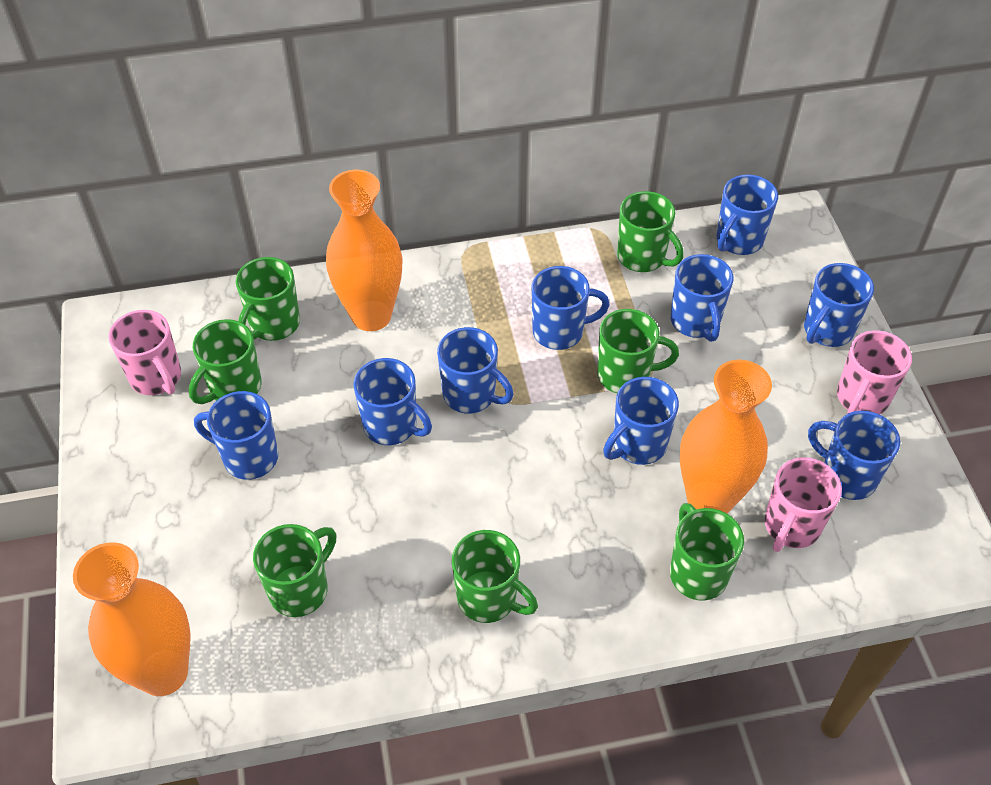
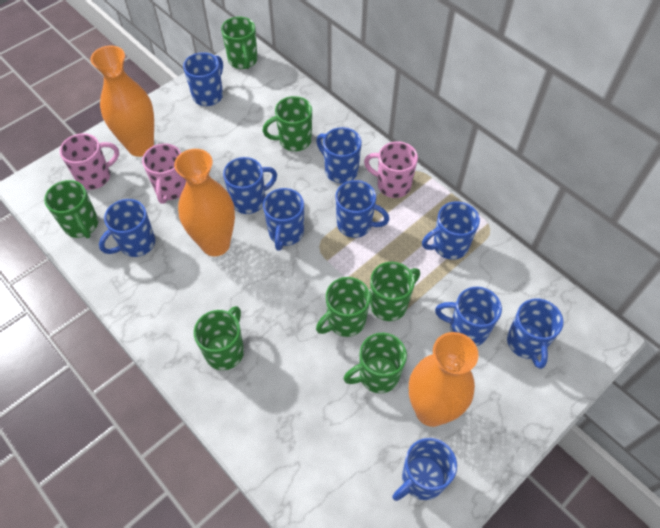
blue mug: 9 -> 10

